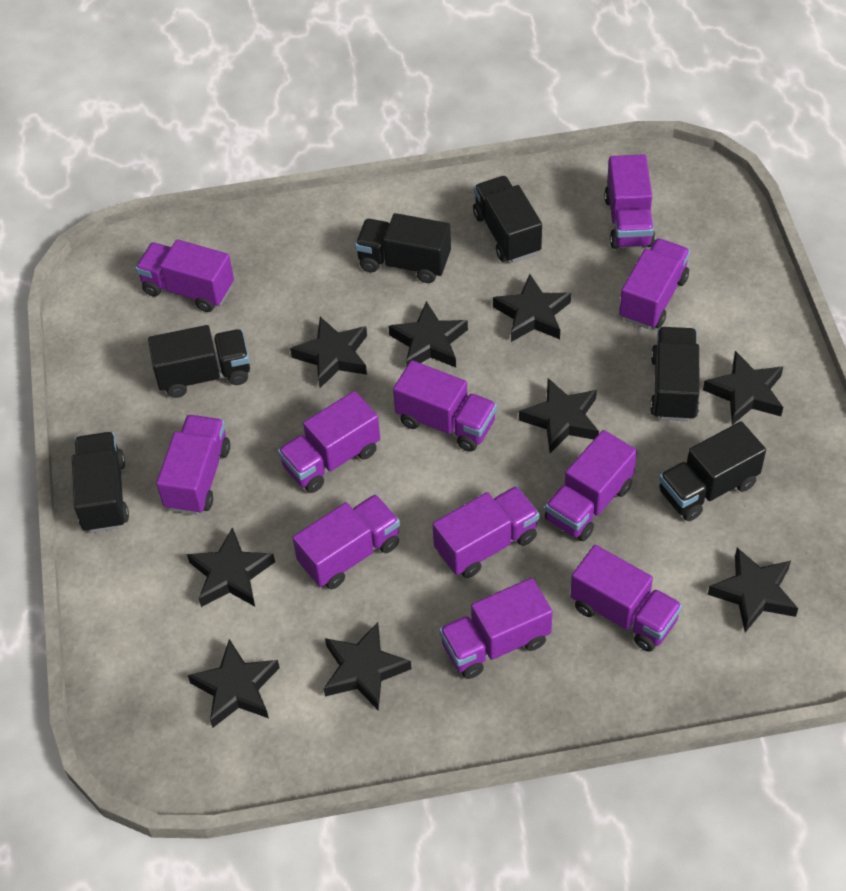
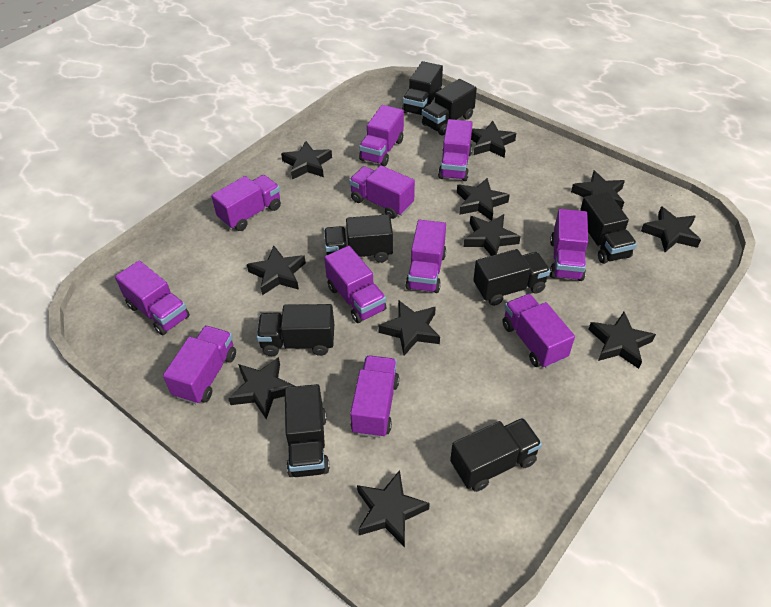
black star: 9 -> 11
black truck: 6 -> 8

